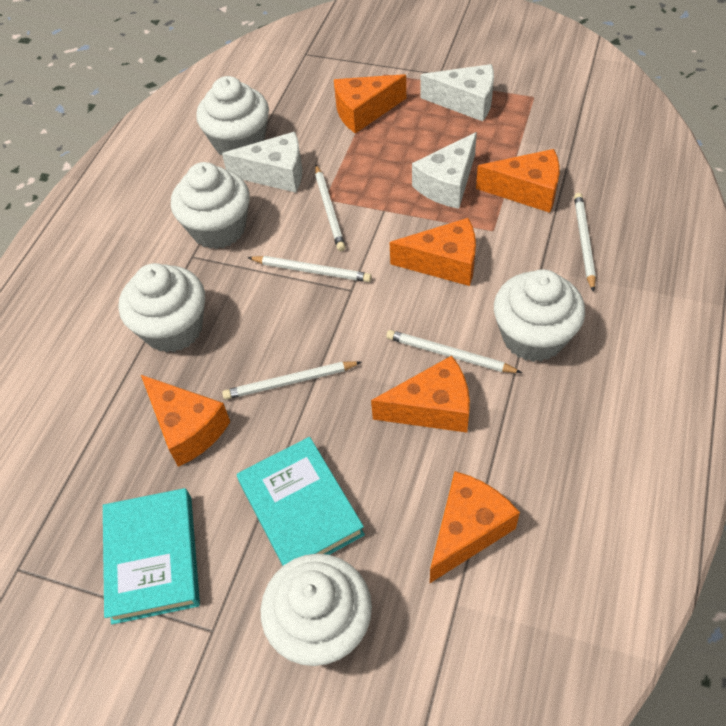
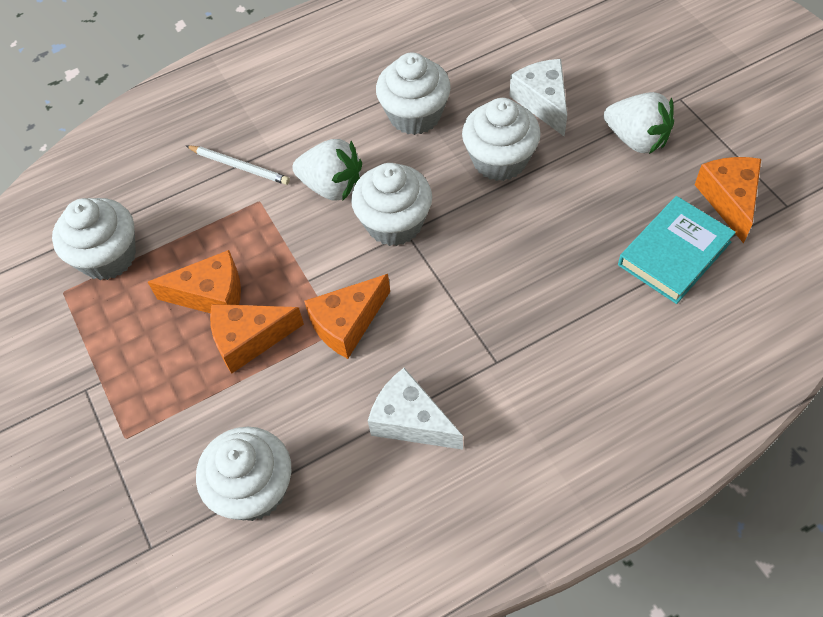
orange cheese: 6 -> 4
turquoise book: 2 -> 1
white cheese: 3 -> 2
white pencil: 5 -> 1
white strawberry: 0 -> 2

